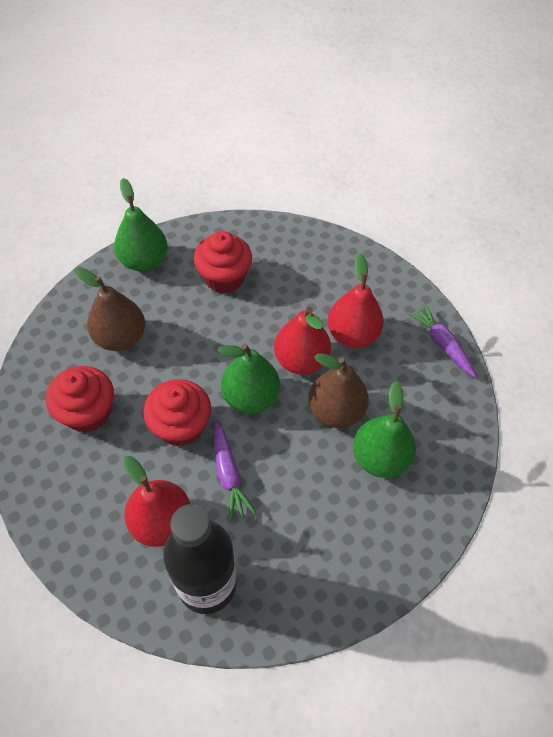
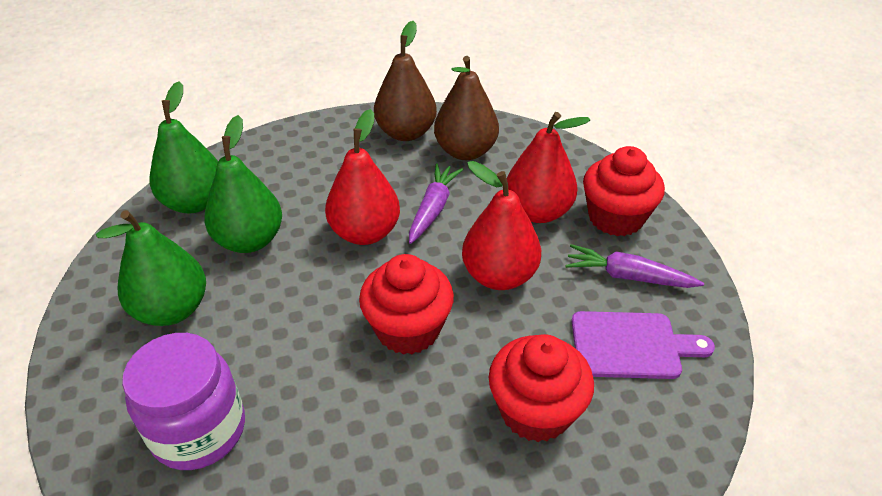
black bottle: 1 -> 0
purple cutting board: 0 -> 1
purple jar: 0 -> 1

